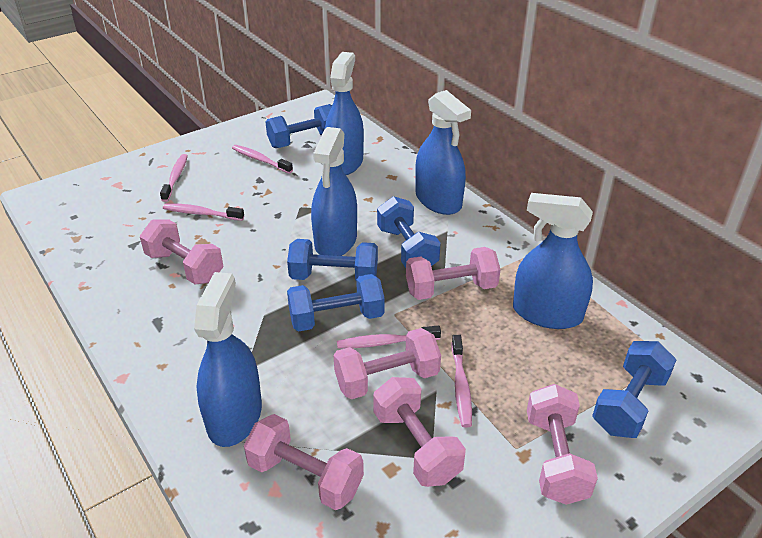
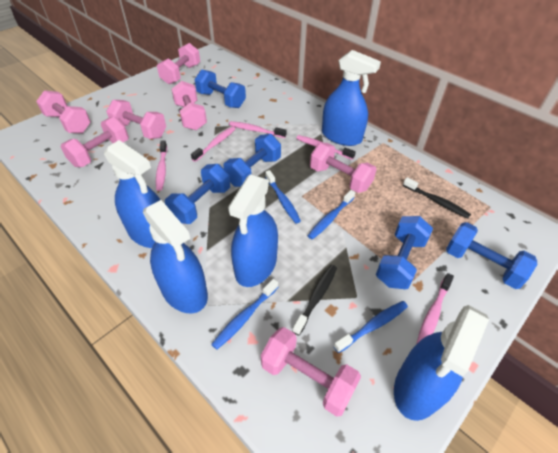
black toothbrush: 0 -> 2
blue toothbrush: 0 -> 4
pink dumbbell: 6 -> 7

